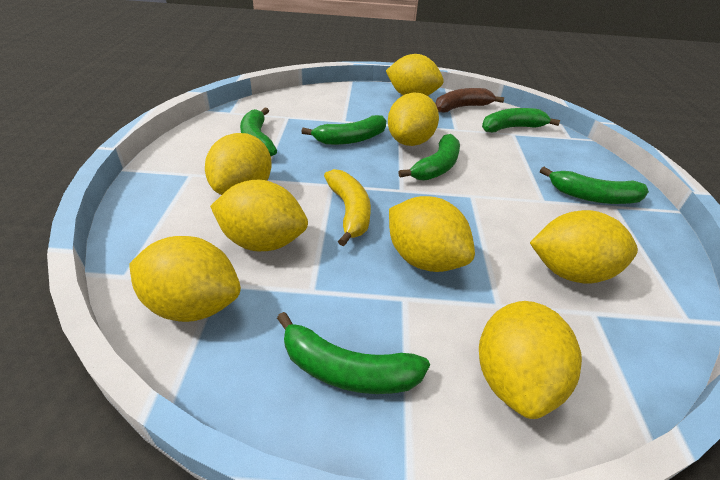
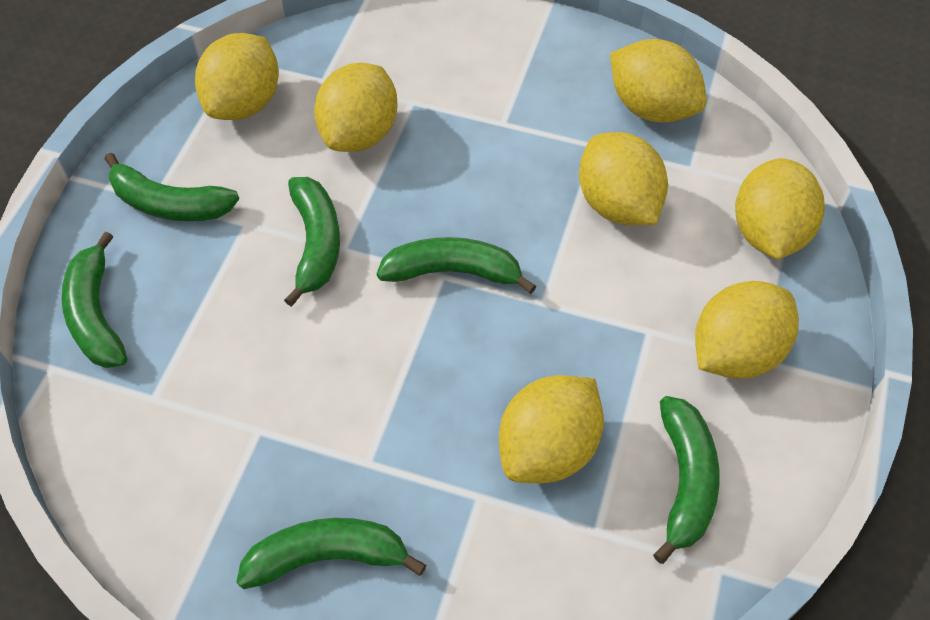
brown banana: 1 -> 0
yellow banana: 1 -> 0
yellow lemon: 8 -> 7

